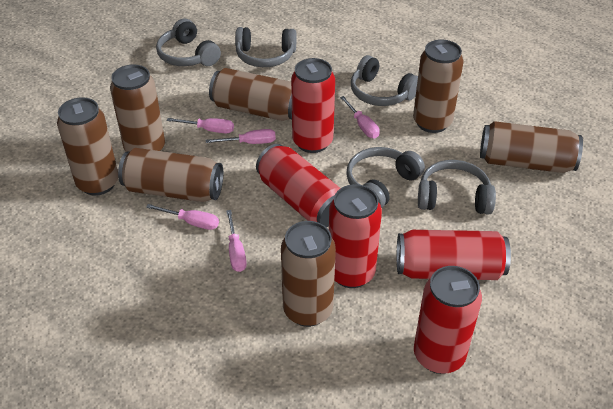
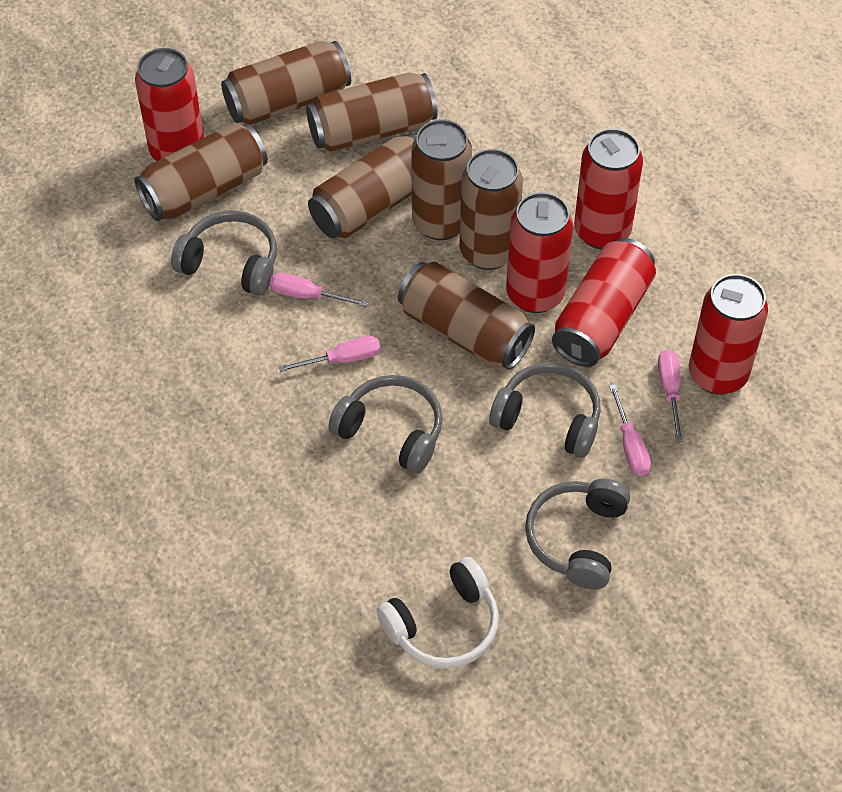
grey headphones: 5 -> 4
pink screwdriver: 5 -> 4
white headphones: 0 -> 1

